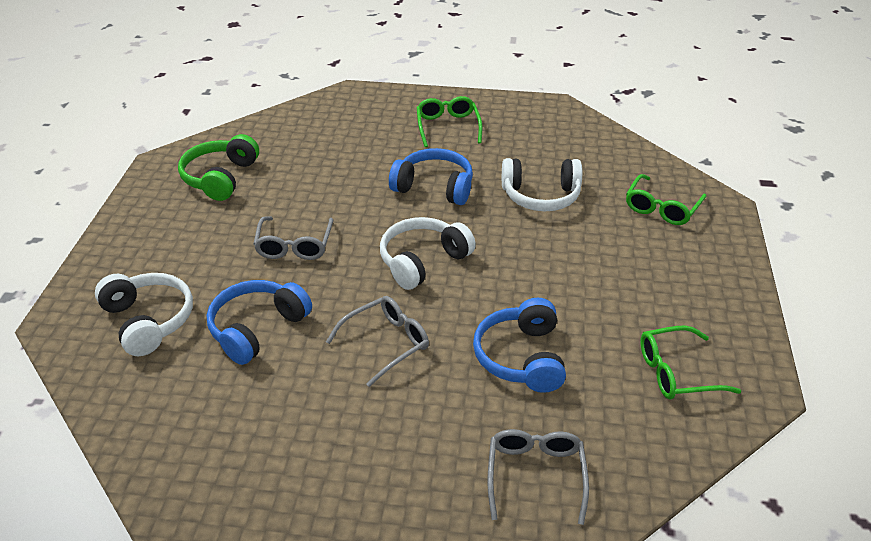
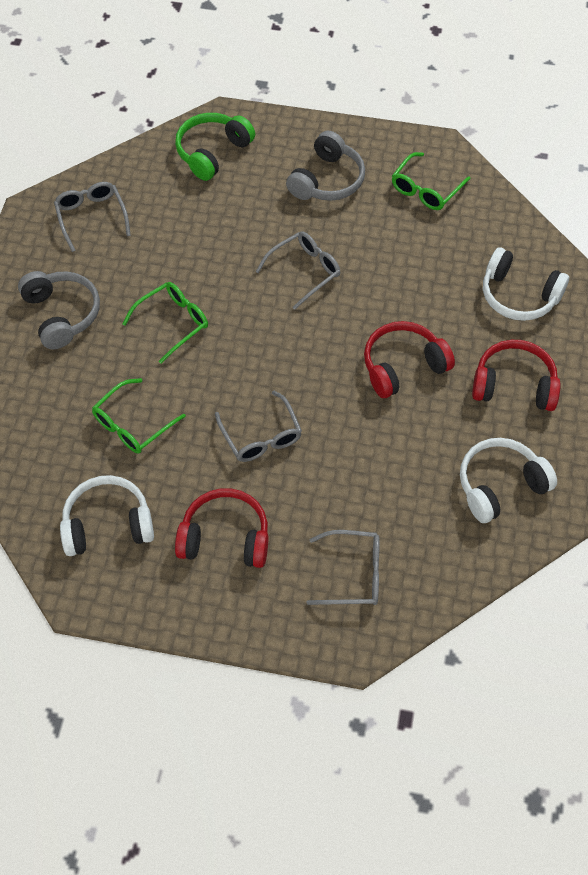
blue headphones: 3 -> 0
grey glasses: 3 -> 4
grey headphones: 0 -> 2
red headphones: 0 -> 3

